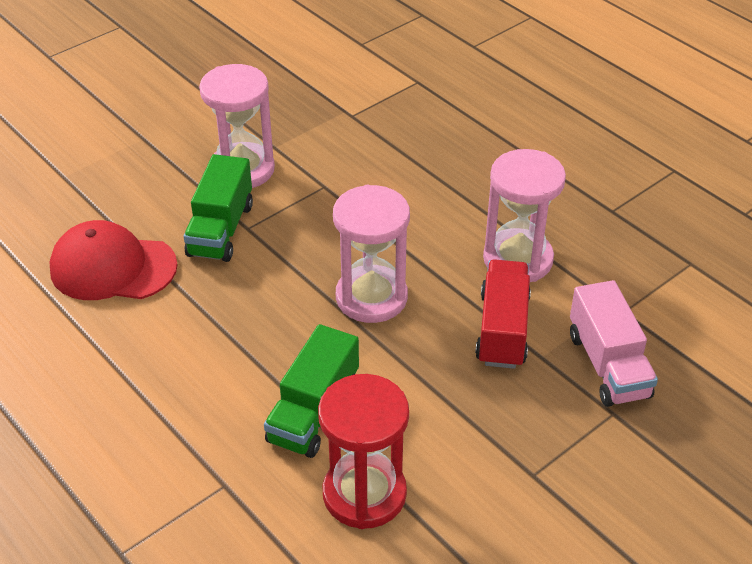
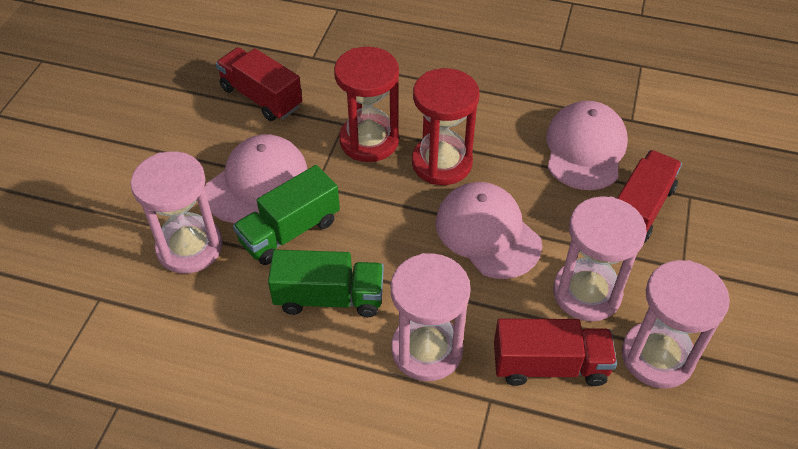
pink cap: 0 -> 3
pink hourglass: 3 -> 4
pink truck: 1 -> 0
red cap: 1 -> 0
red hourglass: 1 -> 2
red truck: 1 -> 3

